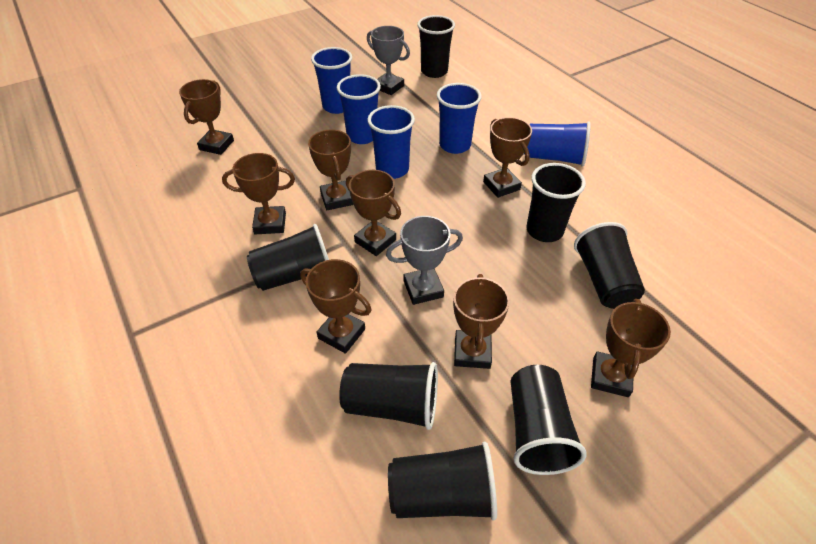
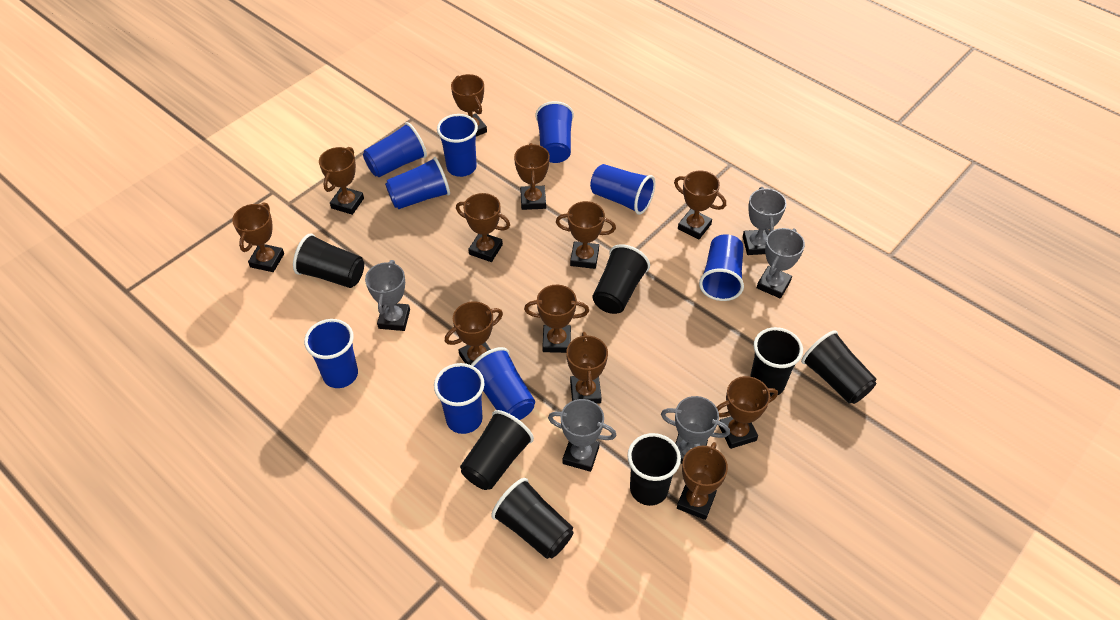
blue cup: 5 -> 9
brown trophy: 8 -> 12
grey trophy: 2 -> 5

